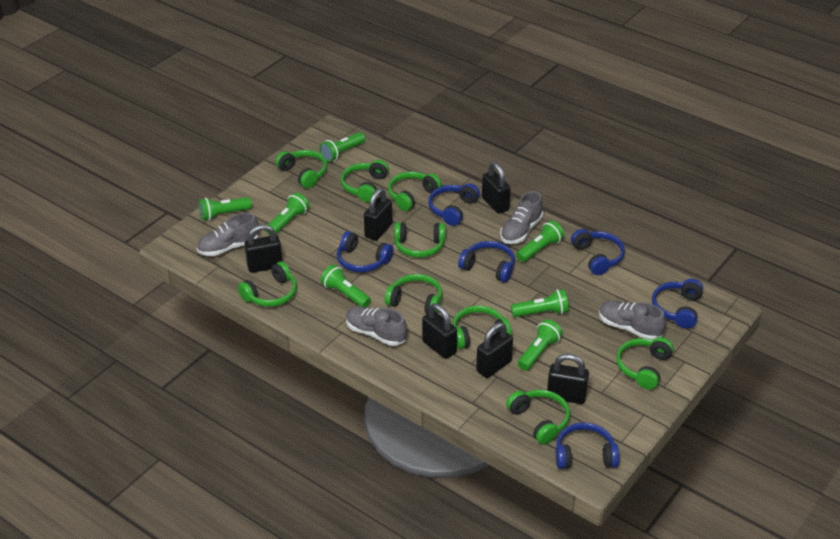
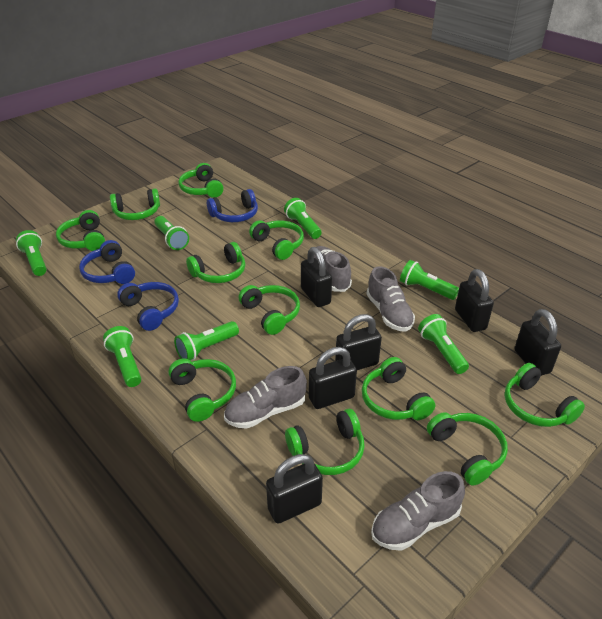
blue headphones: 6 -> 3
green headphones: 9 -> 11

